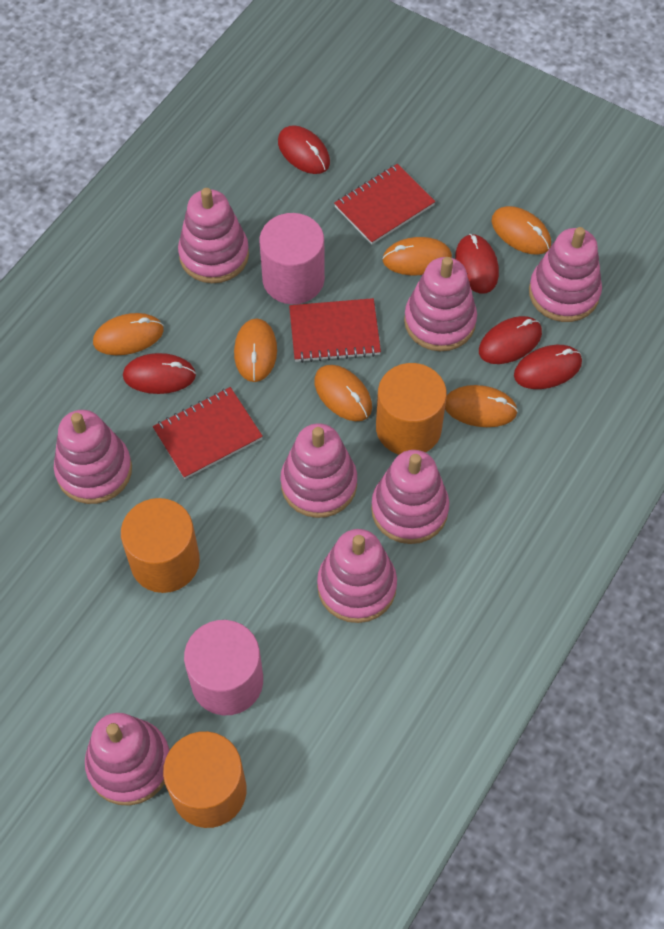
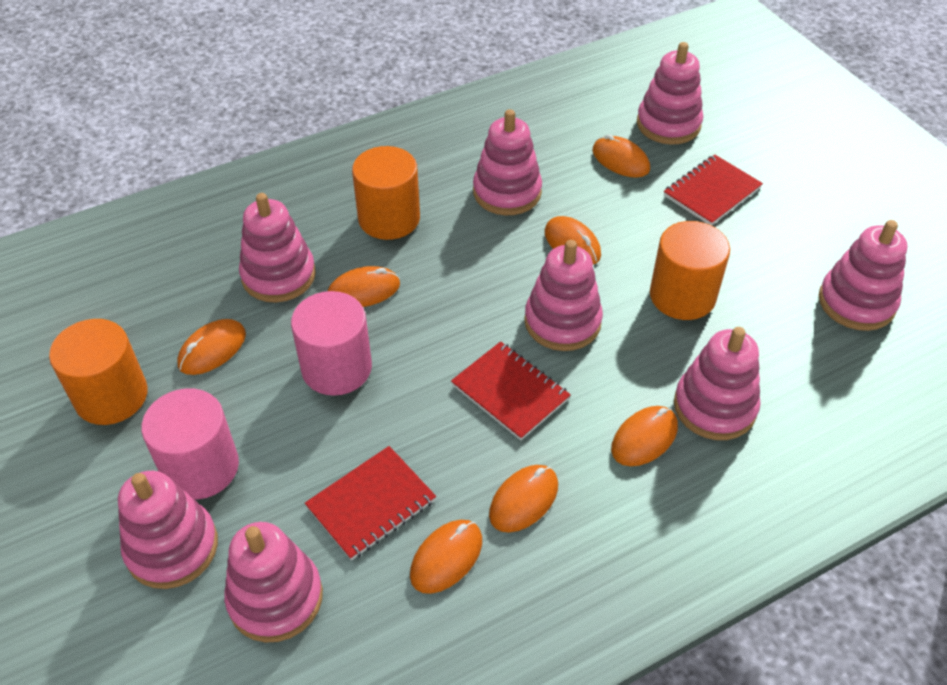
orange mouse: 6 -> 7
red mouse: 5 -> 0

